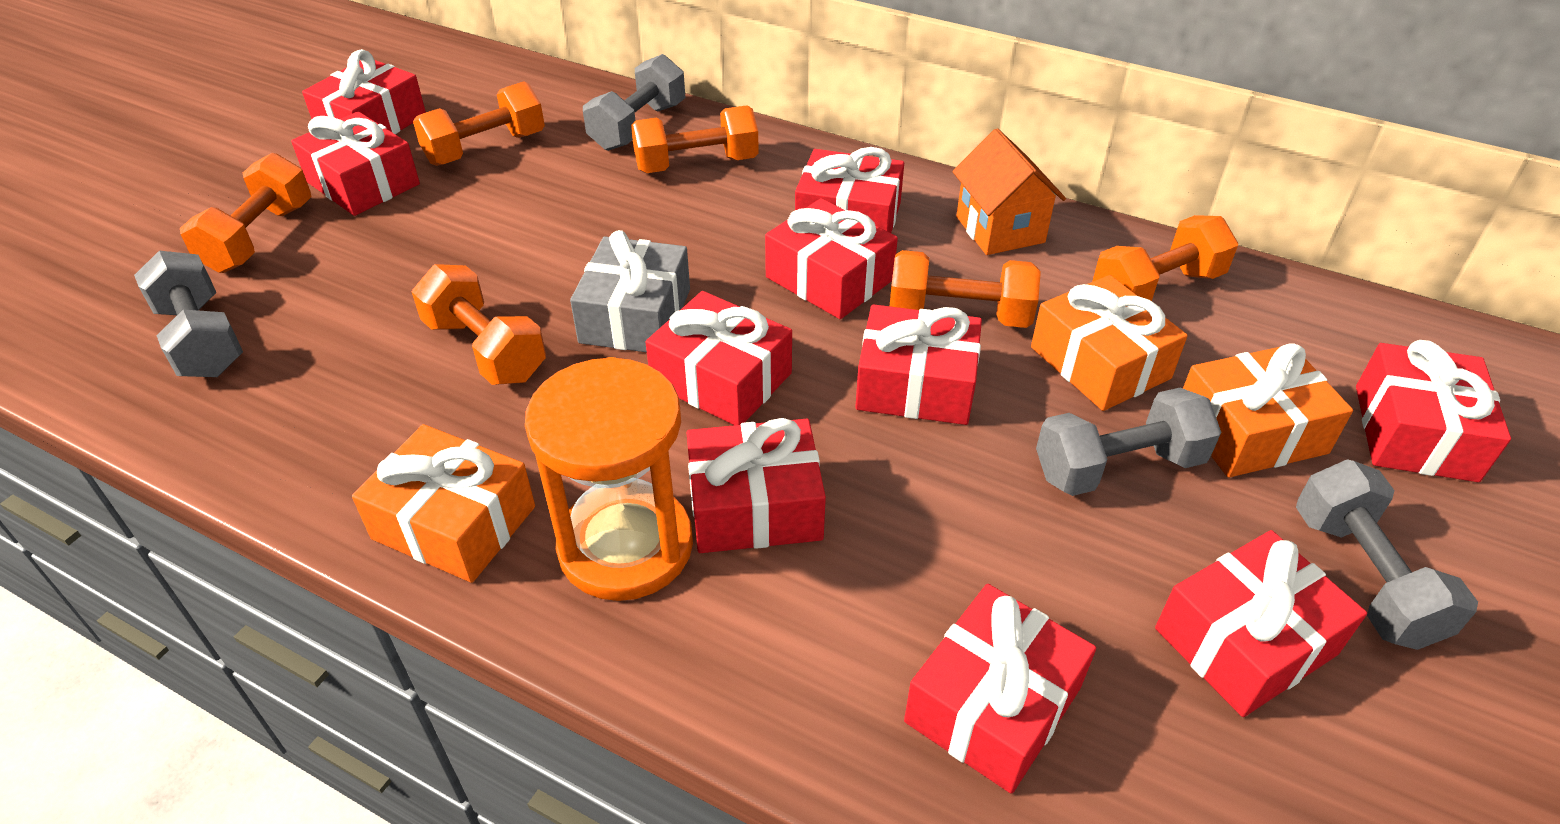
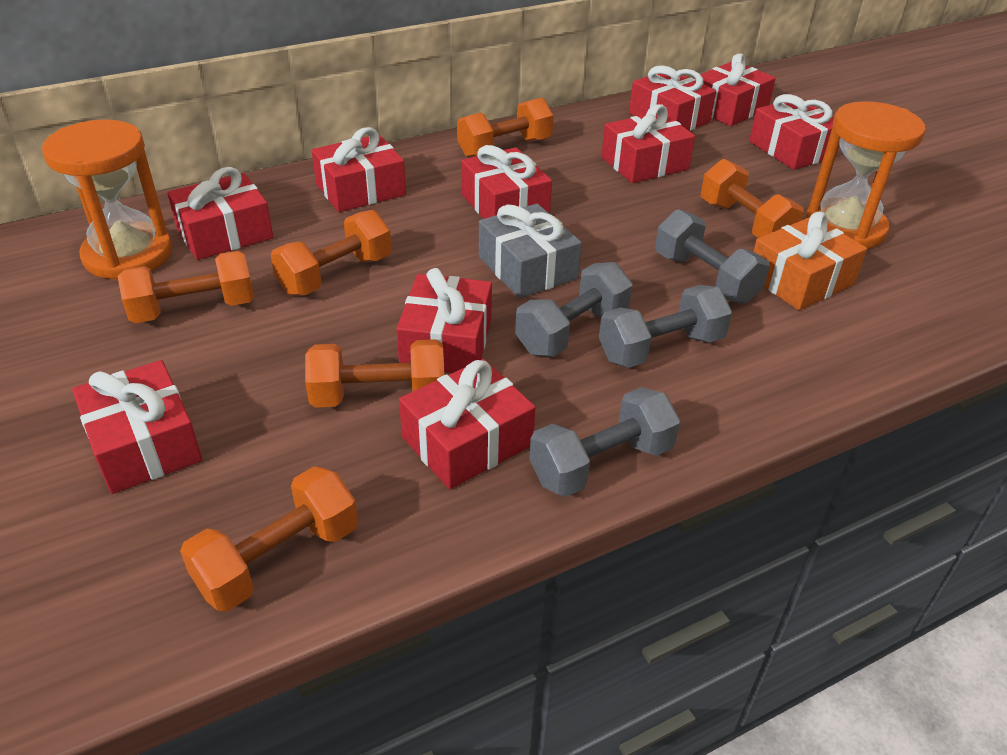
orange gift: 3 -> 1
orange hourglass: 1 -> 2
orange house: 1 -> 0

